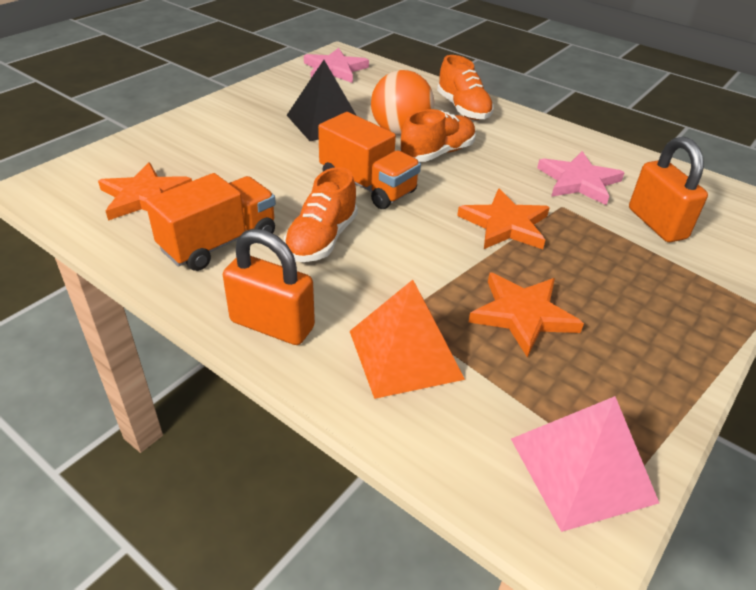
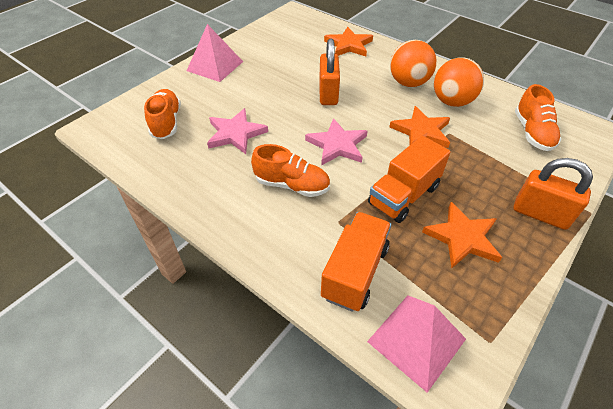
black pyramid: 1 -> 0
orange ball: 1 -> 2
orange pyramid: 1 -> 0
pink pyramid: 1 -> 2

